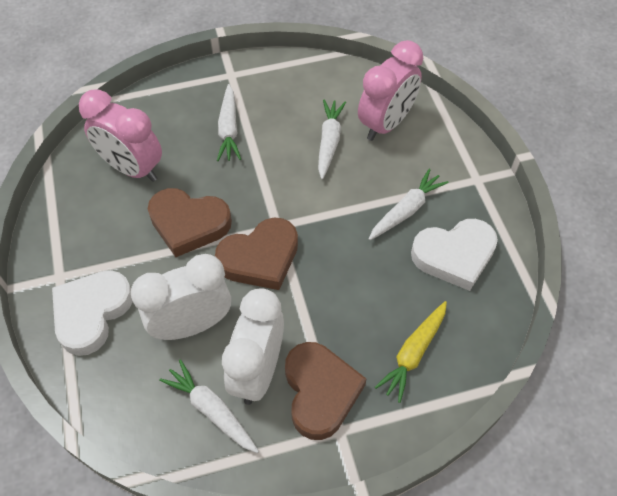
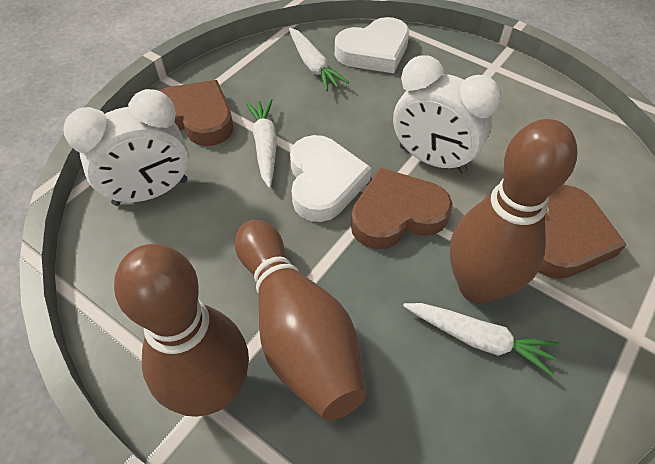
brown bowling pin: 0 -> 3
pink clock: 2 -> 0
white carrot: 4 -> 3
yellow carrot: 1 -> 0

